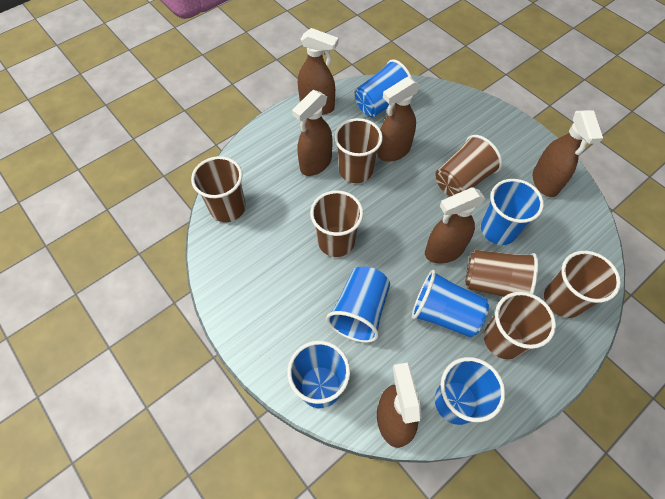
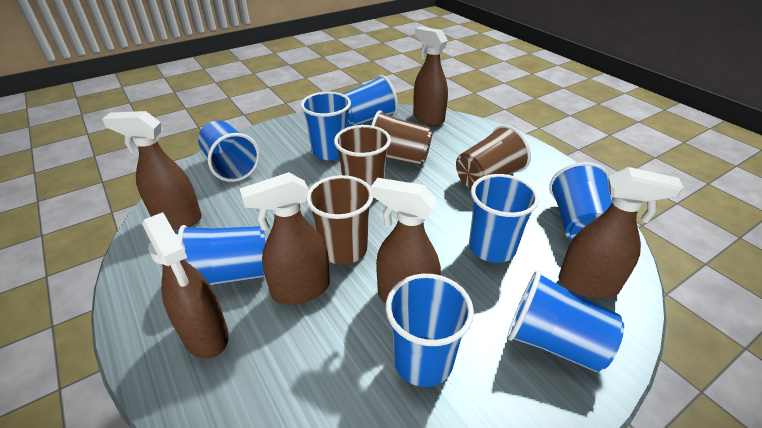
blue cup: 6 -> 8
brown cup: 7 -> 4

